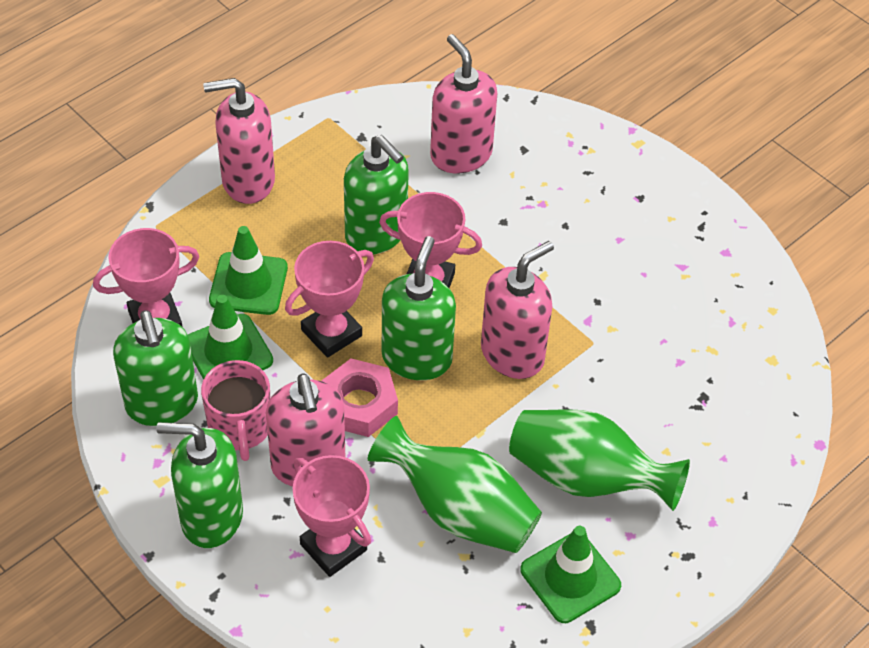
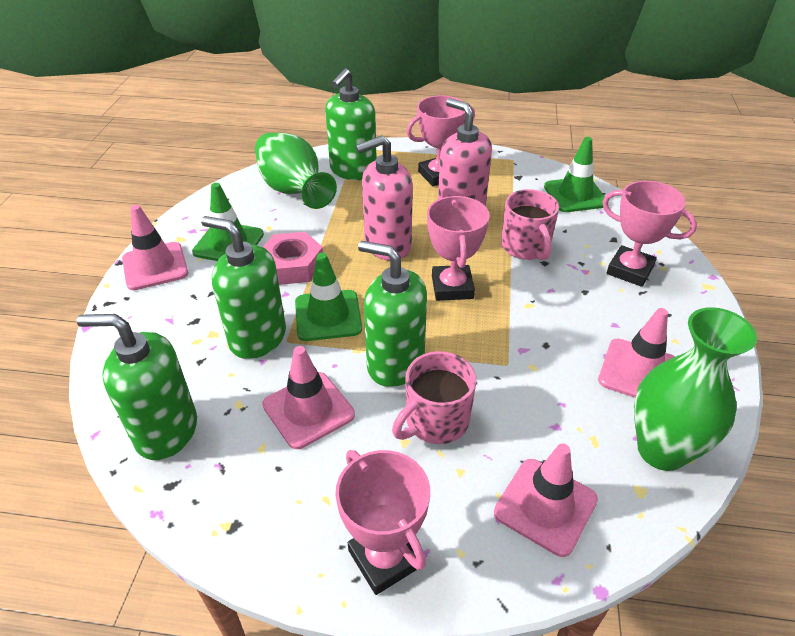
pink mug: 1 -> 2
pink soap dispenser: 4 -> 2
pink traffic cone: 0 -> 4

